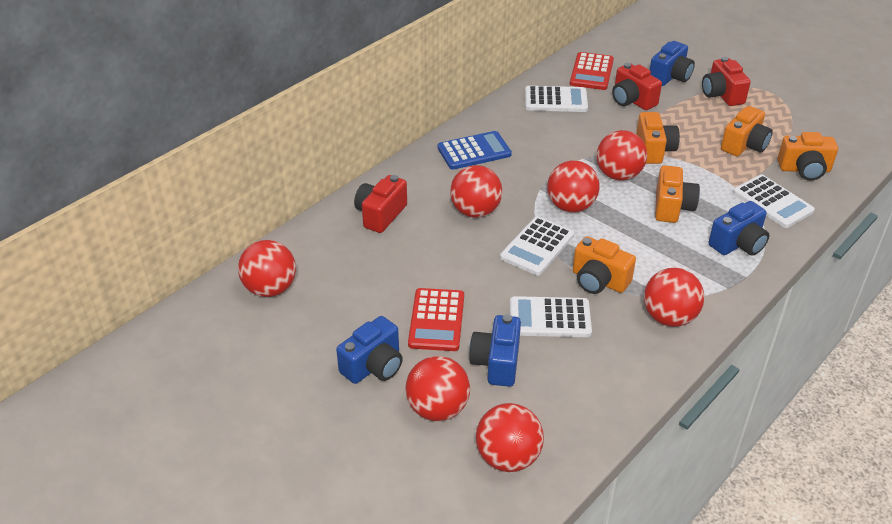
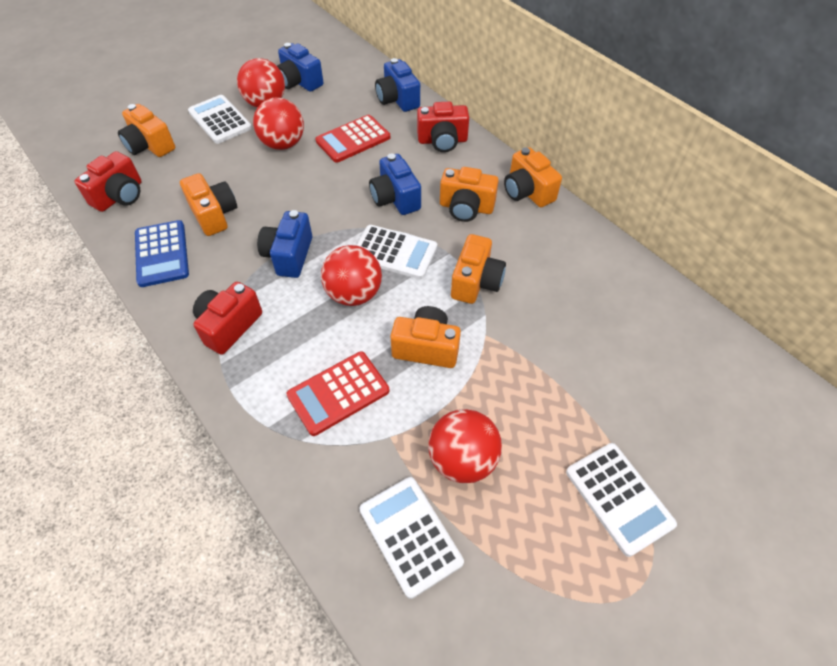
orange camera: 5 -> 6
red ball: 7 -> 4

